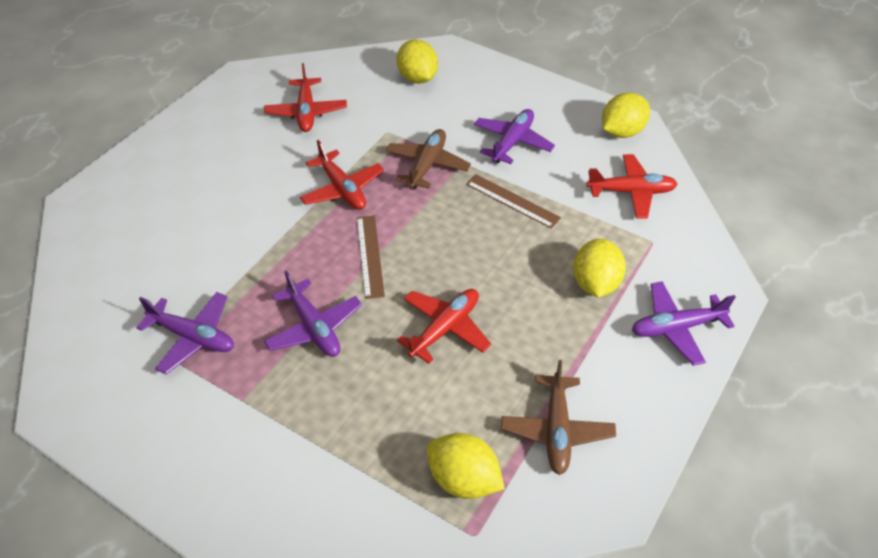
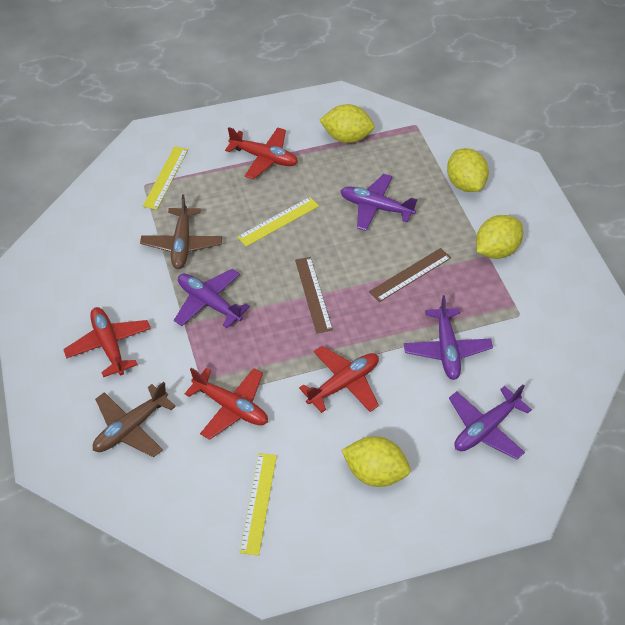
yellow ruler: 0 -> 3

